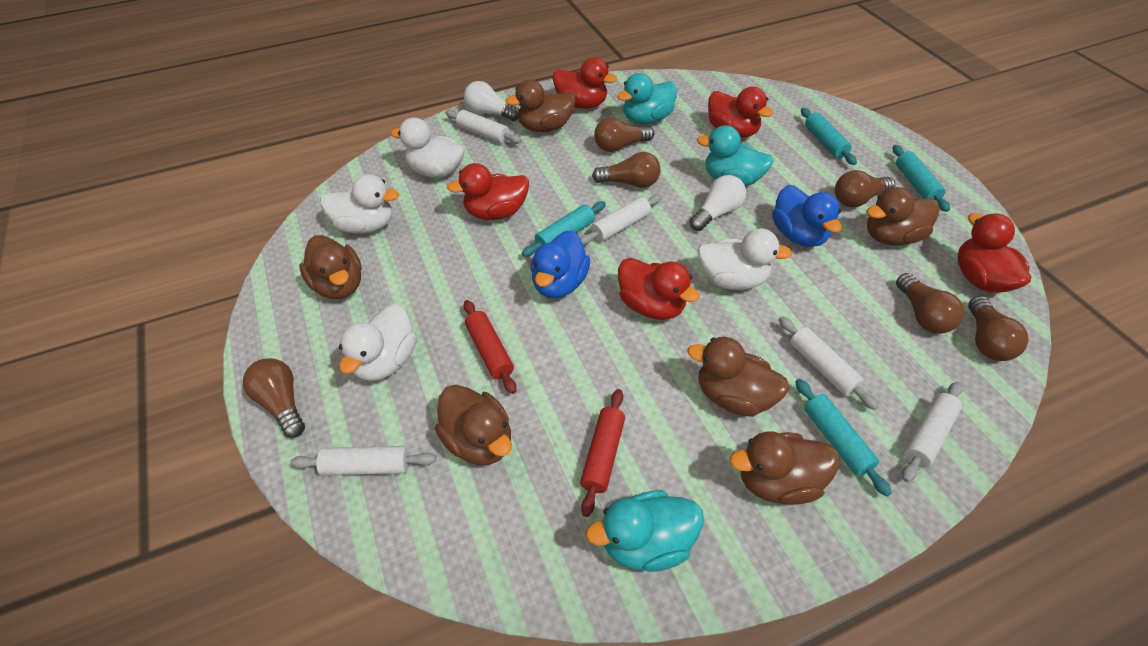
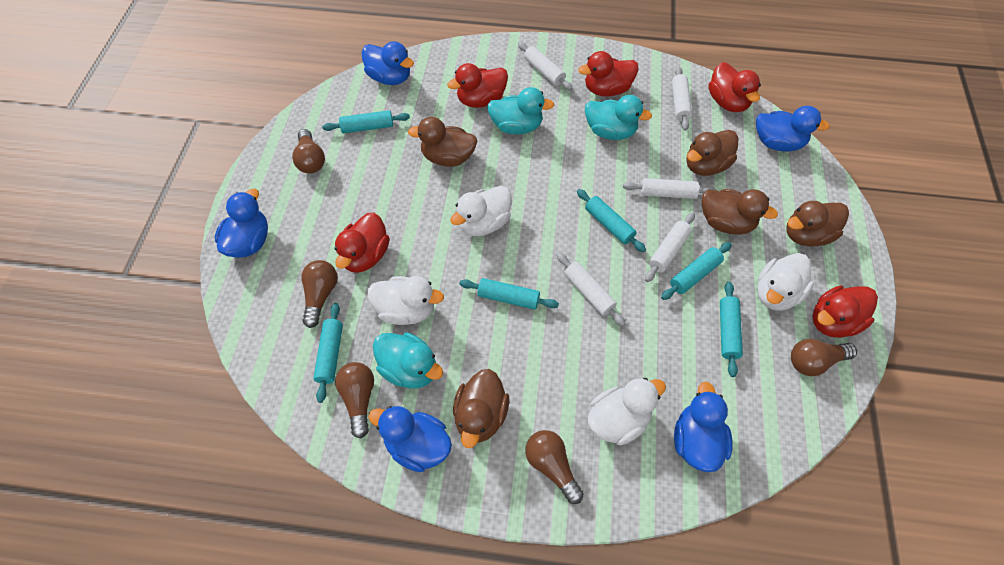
blue duck: 2 -> 5
brown duck: 6 -> 5
brown light bulb: 6 -> 5
red rolling pin: 2 -> 0
turquoise rolling pin: 4 -> 6
white light bulb: 2 -> 0

